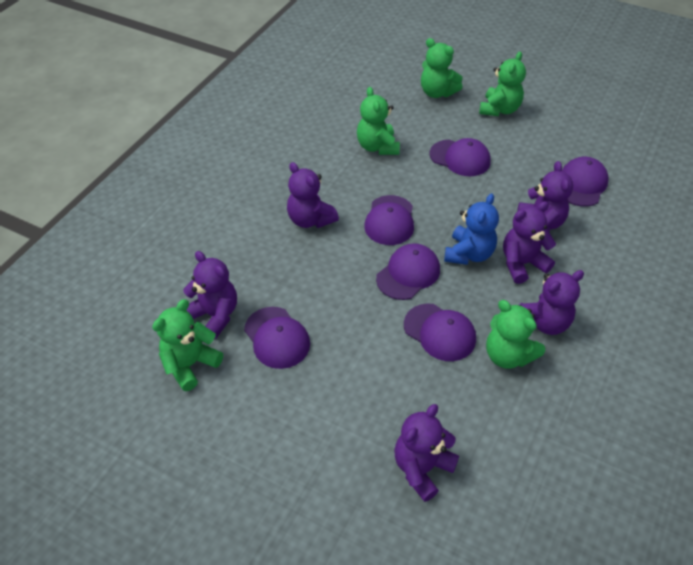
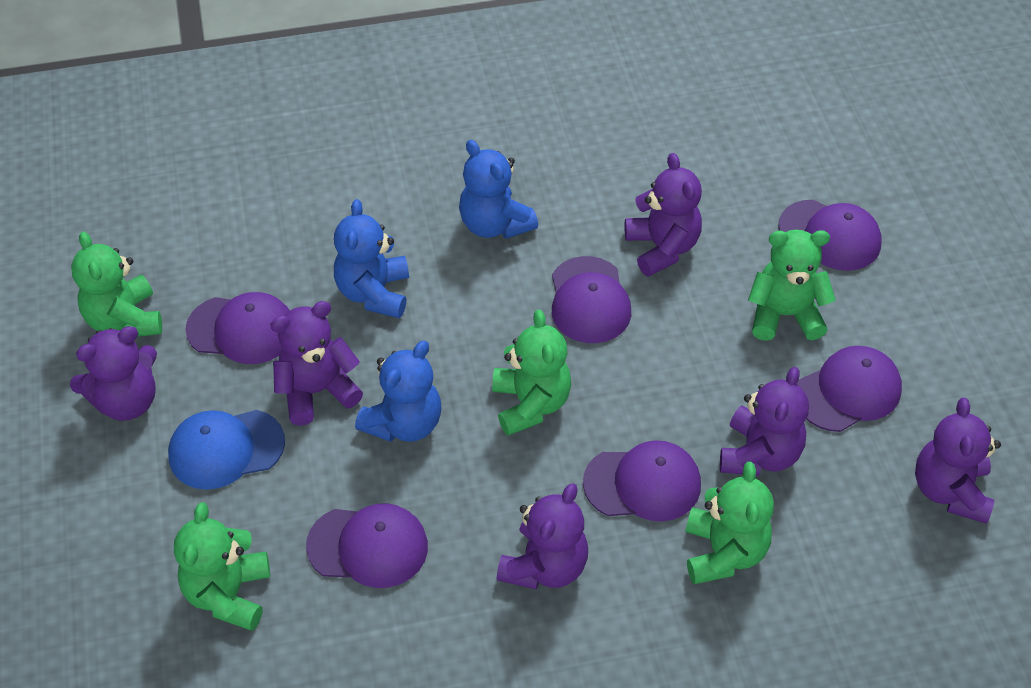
blue cap: 0 -> 1
blue teddy bear: 1 -> 3

